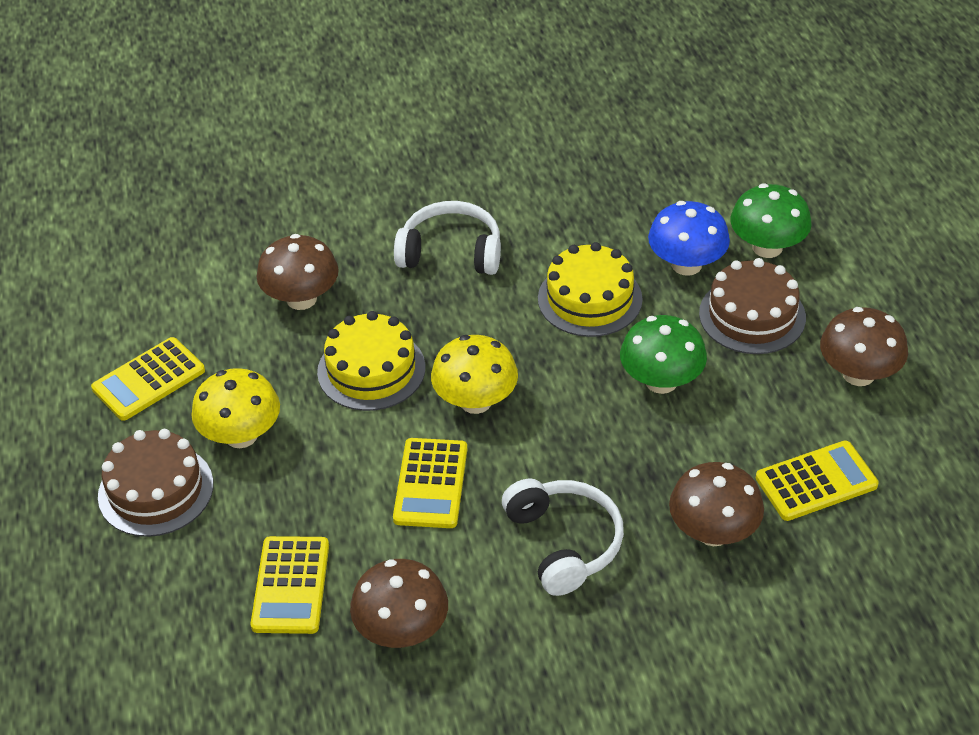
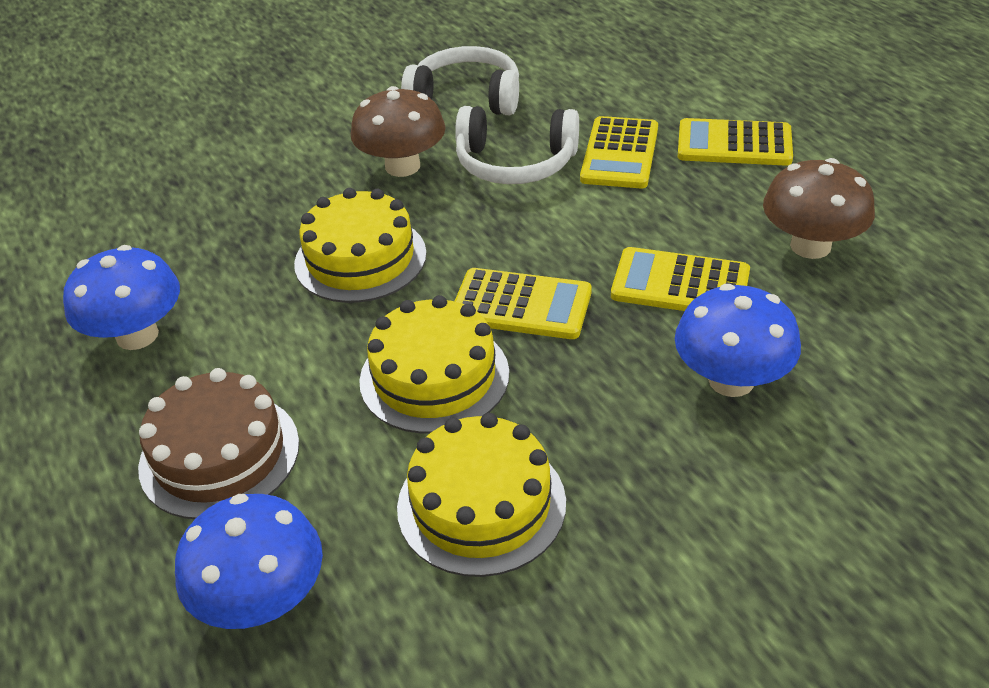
blue mushroom: 1 -> 3
brown cake: 2 -> 1
brown mushroom: 4 -> 2
green mushroom: 2 -> 0
yellow cake: 2 -> 3
yellow mushroom: 2 -> 0

